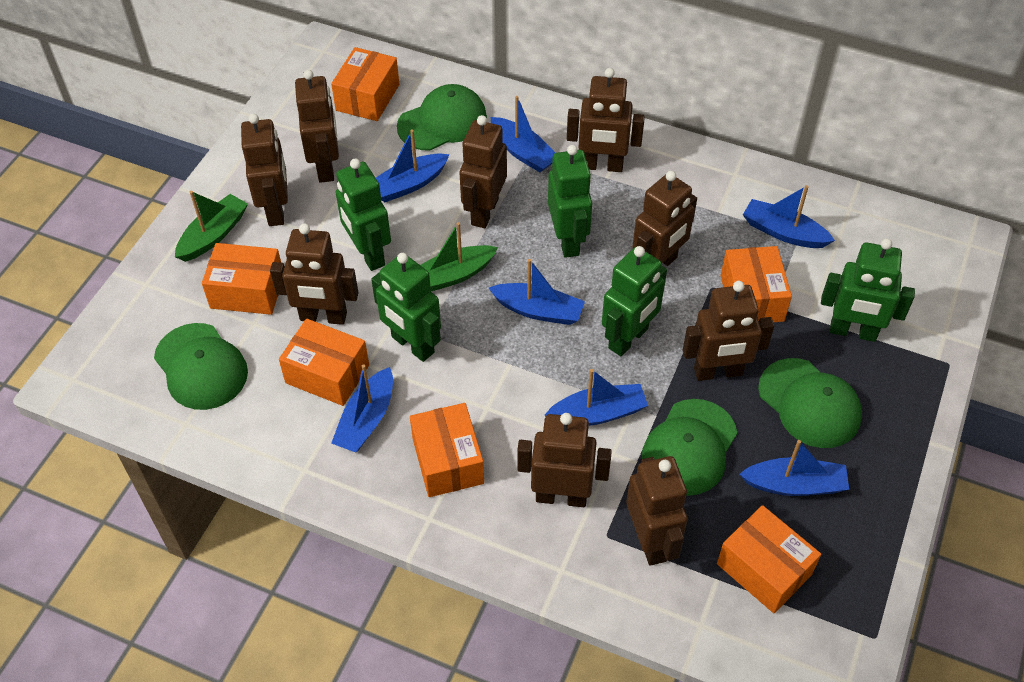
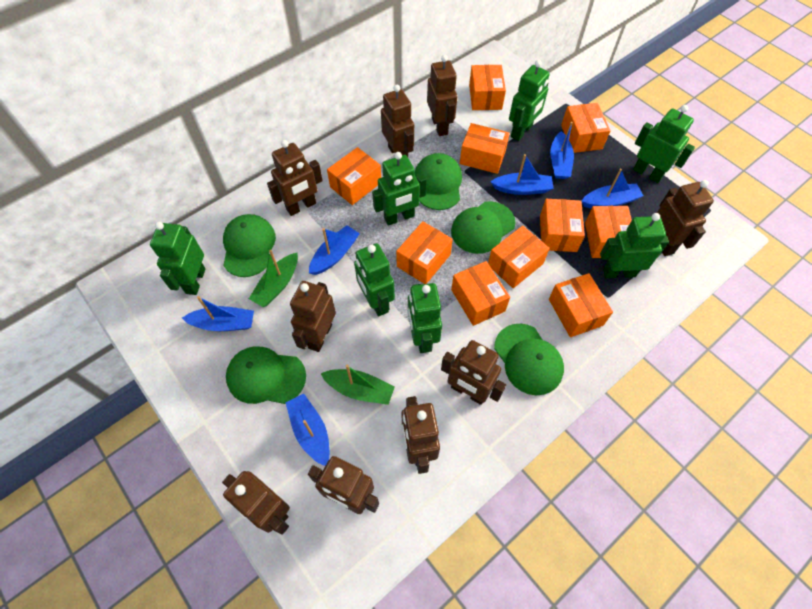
blue boat: 7 -> 6
green cap: 4 -> 5
green robot: 5 -> 7
orange box: 6 -> 10

